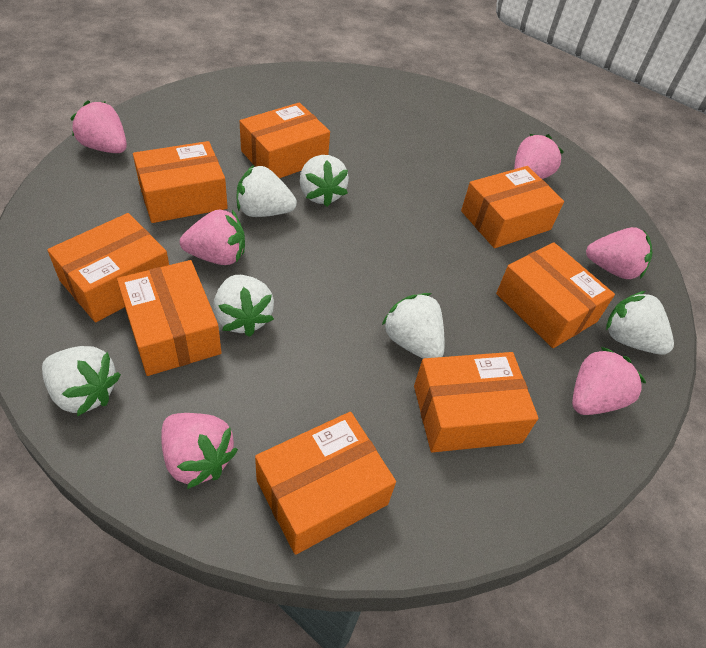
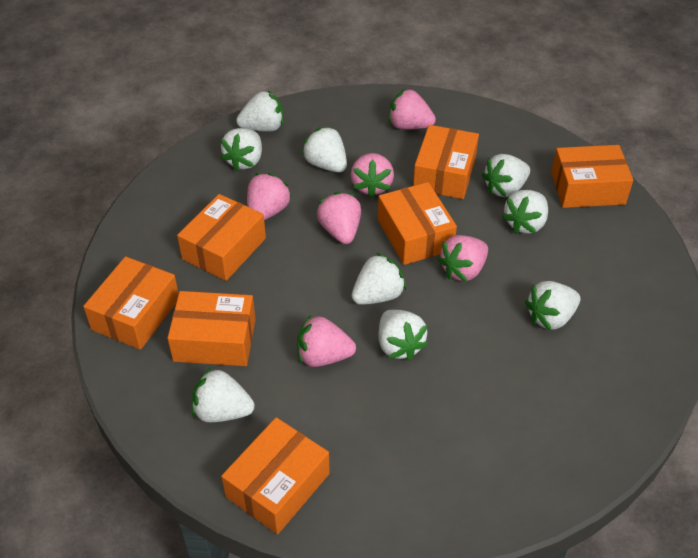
orange box: 8 -> 7
white strawberry: 6 -> 9

